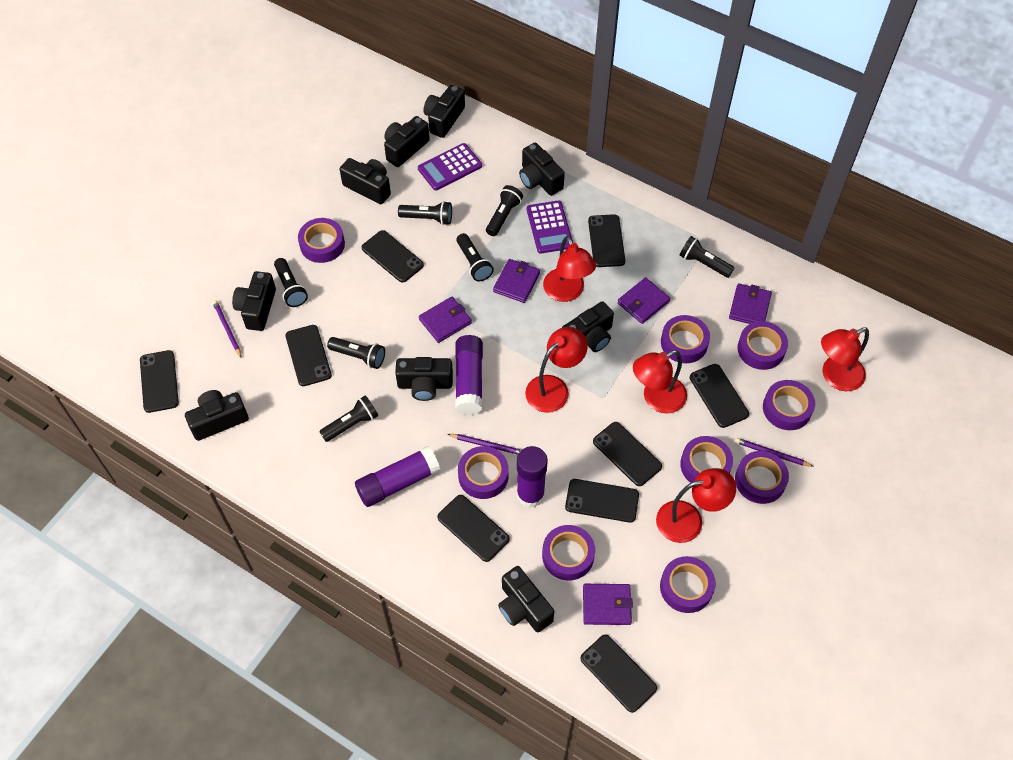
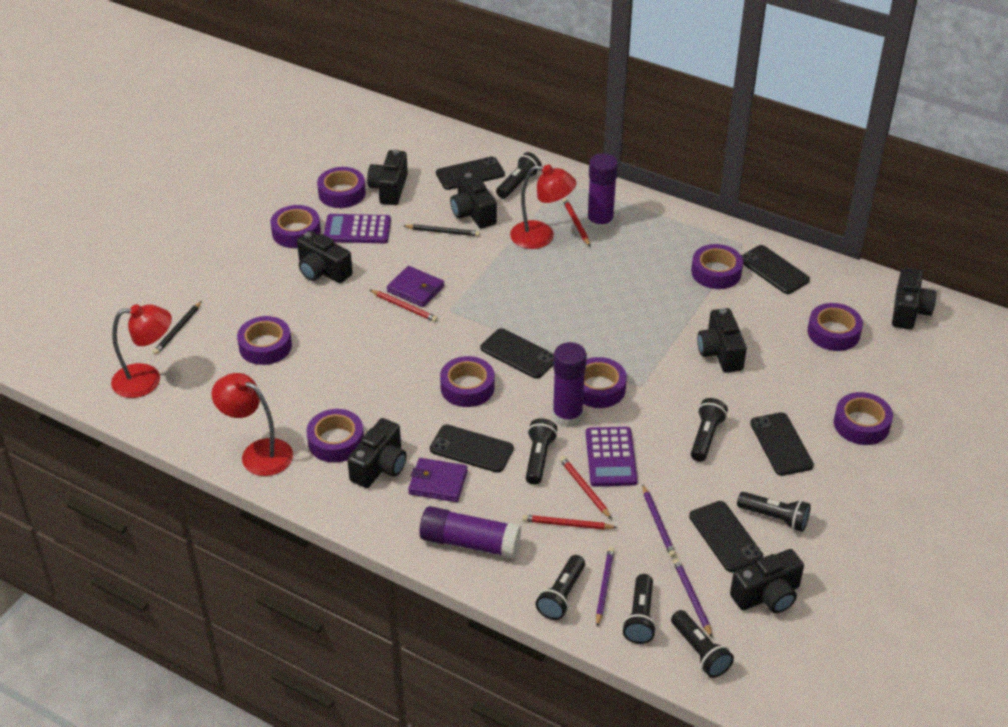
black camera: 9 -> 7
black pencil: 0 -> 2
black phone: 9 -> 6
purple wallet: 5 -> 2
red lamp: 5 -> 3
red pencil: 0 -> 4

